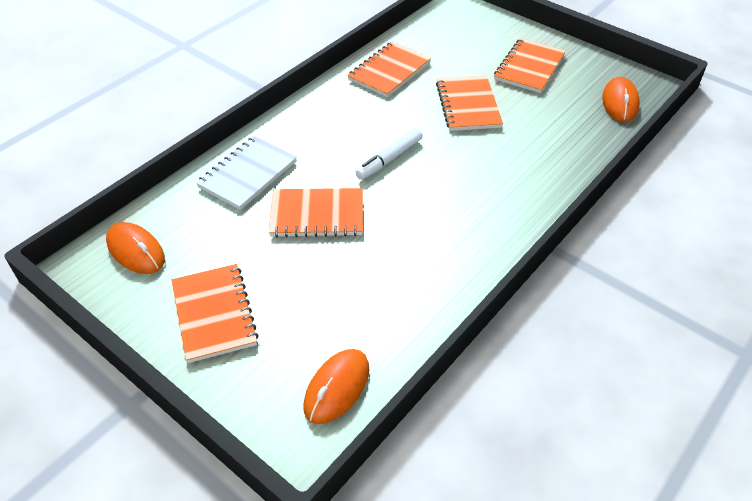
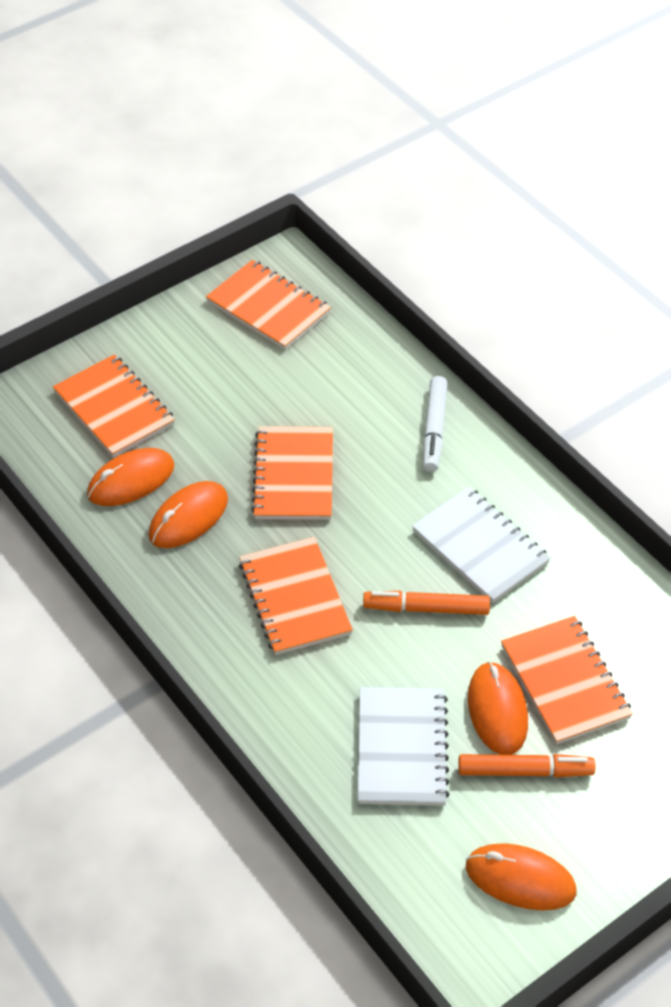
orange marker: 0 -> 2
orange mouse: 3 -> 4
white notebook: 1 -> 2

